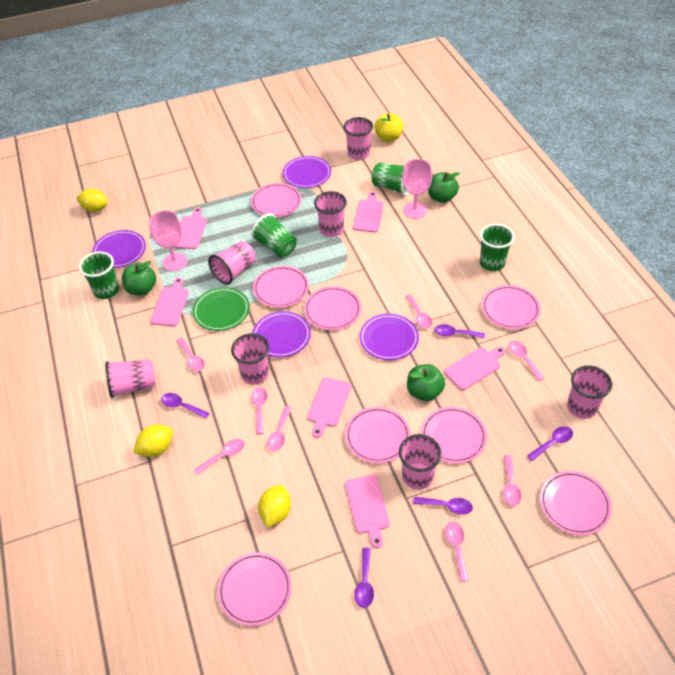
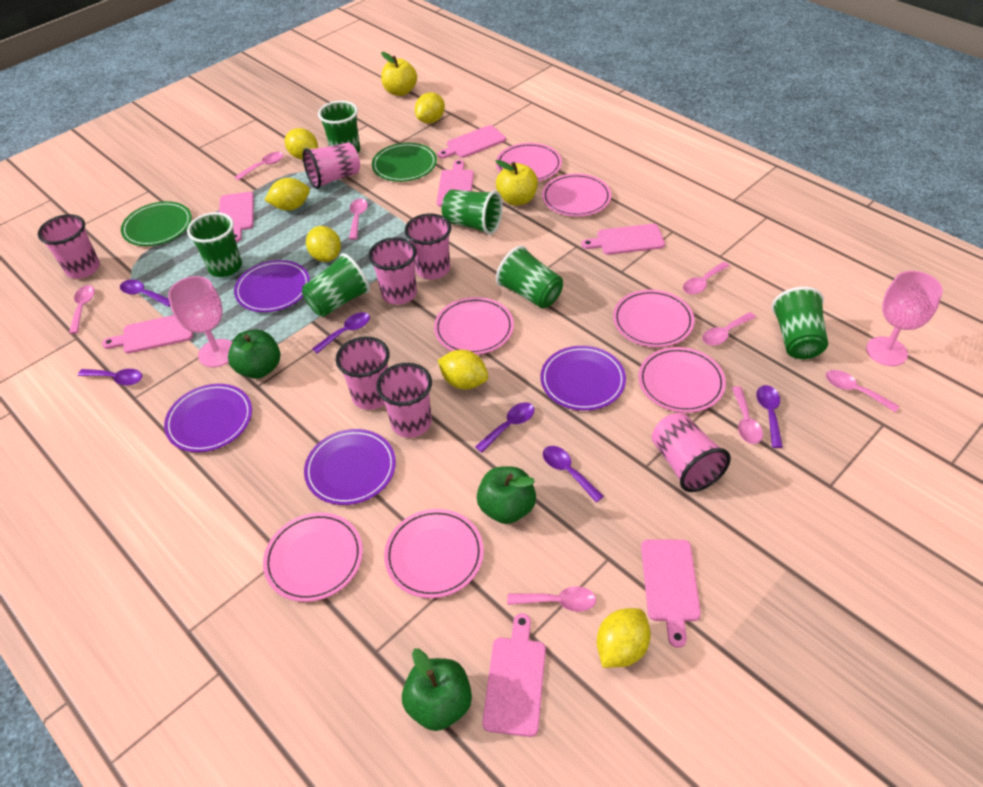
green cup: 4 -> 6
green plate: 1 -> 2
pink cutting board: 6 -> 7
pink plate: 8 -> 7
purple spoon: 5 -> 6
yellow apple: 1 -> 2
yellow lemon: 3 -> 6

